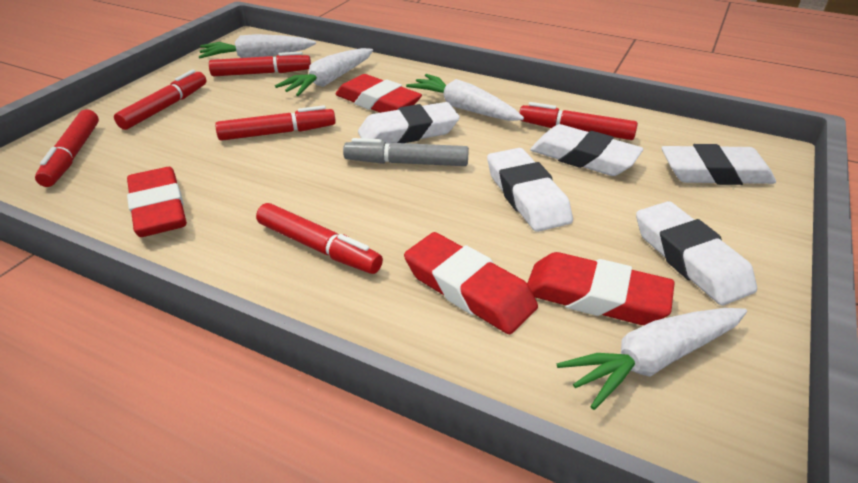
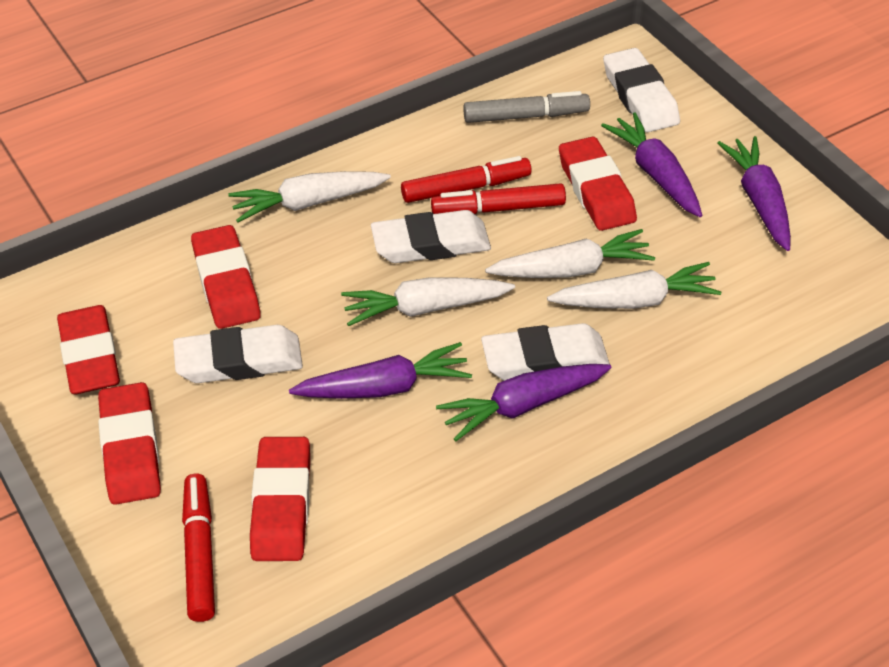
purple carrot: 0 -> 4
red eraser: 4 -> 5
red marker: 6 -> 3
white eraser: 5 -> 4

